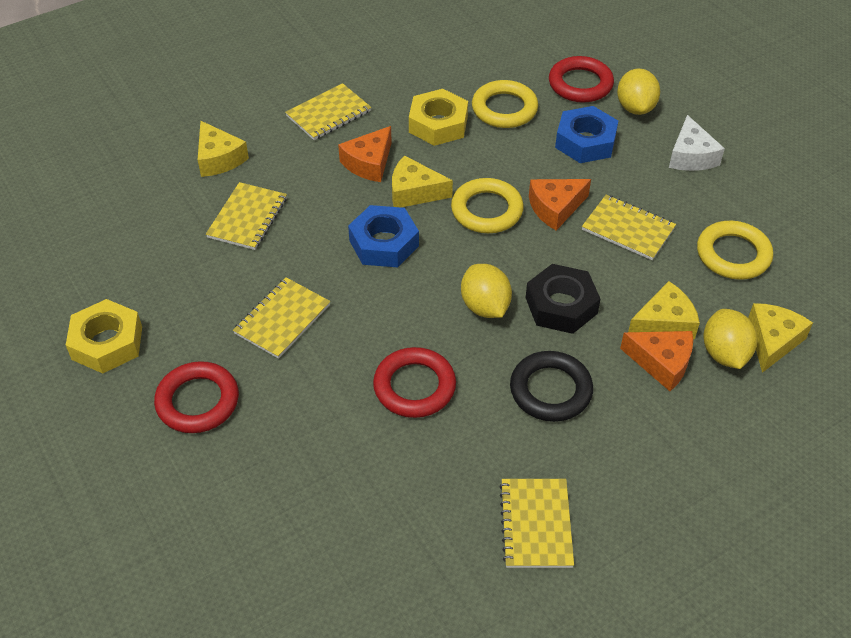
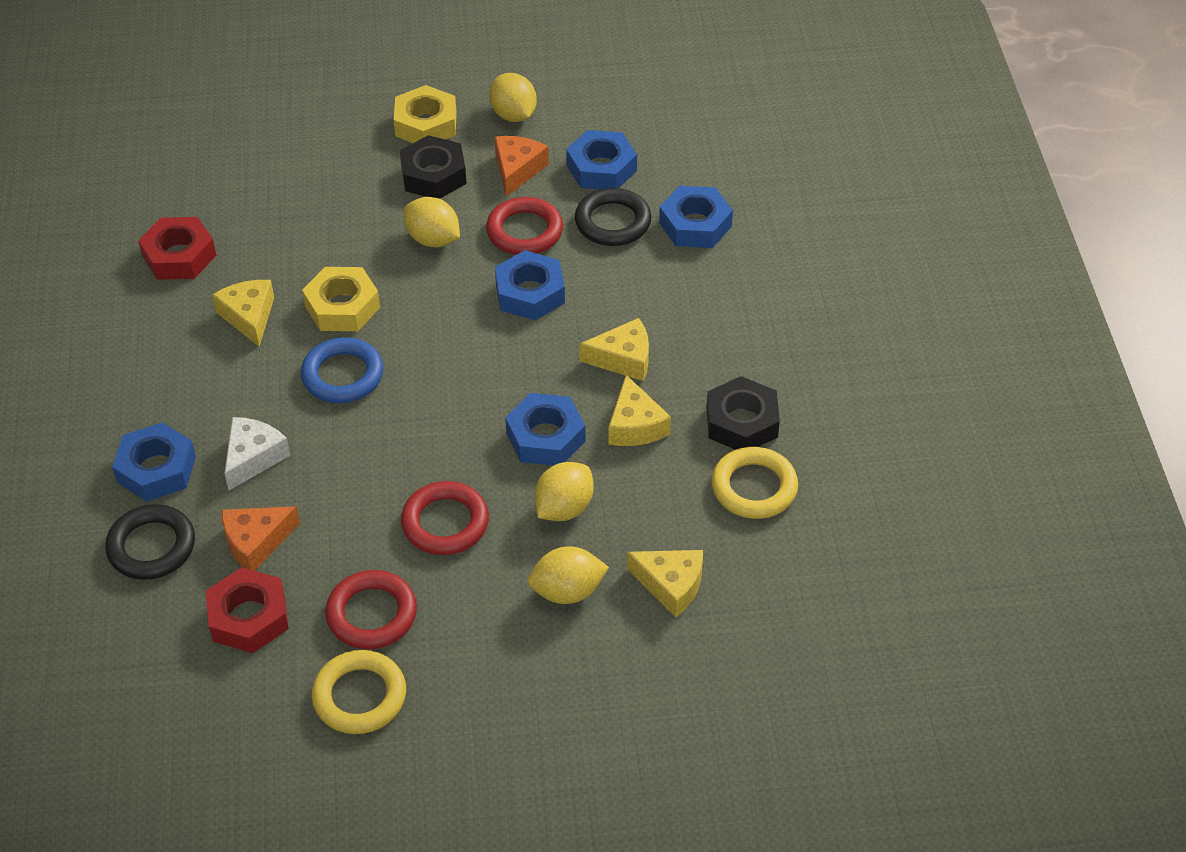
black nut: 1 -> 2
black ring: 1 -> 2
blue nut: 2 -> 5
blue ring: 0 -> 1
orange cheese: 3 -> 2
red nut: 0 -> 2
yellow lemon: 3 -> 4
yellow notebook: 5 -> 0
yellow ring: 3 -> 2

